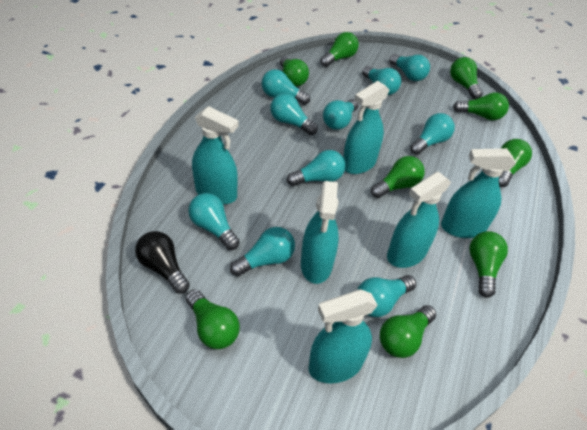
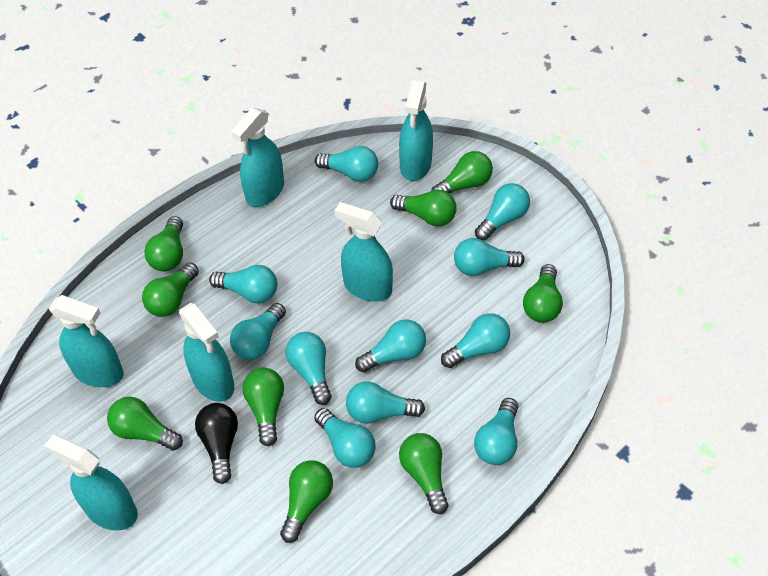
turquoise light bulb: 10 -> 11

